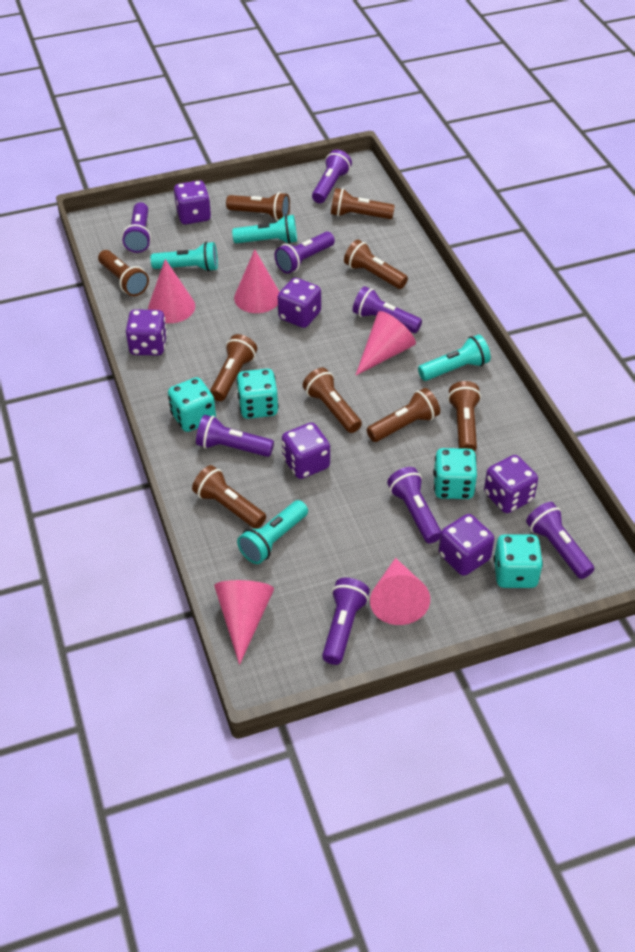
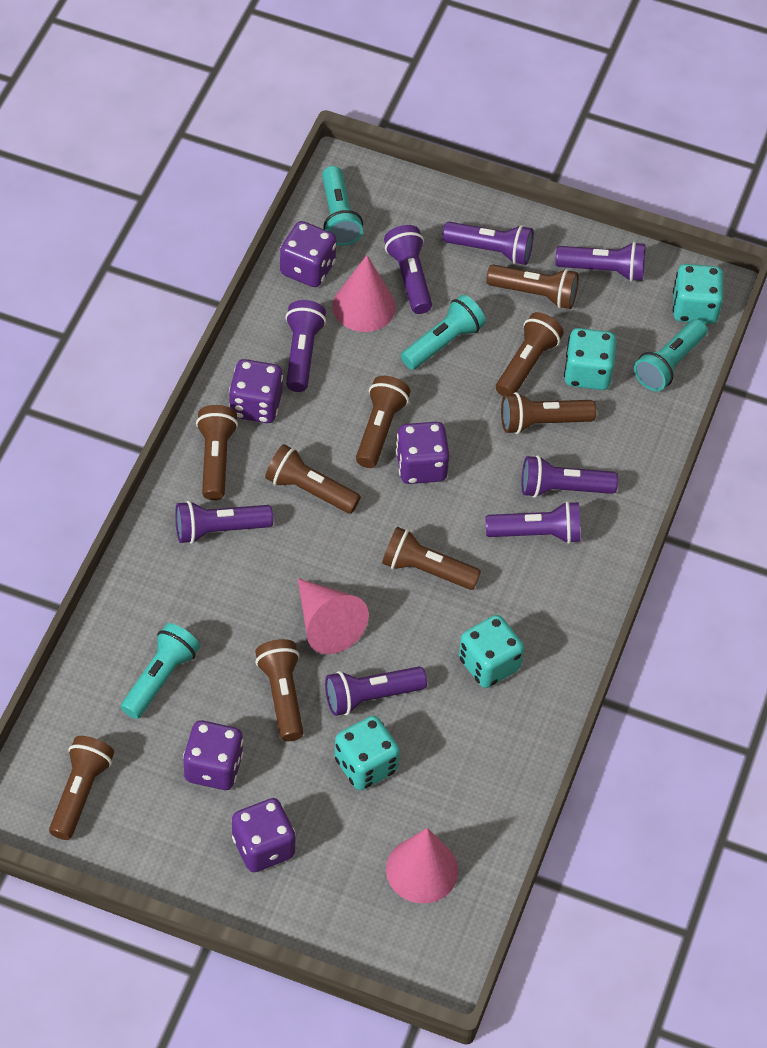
pink cone: 5 -> 3
purple dice: 6 -> 5

